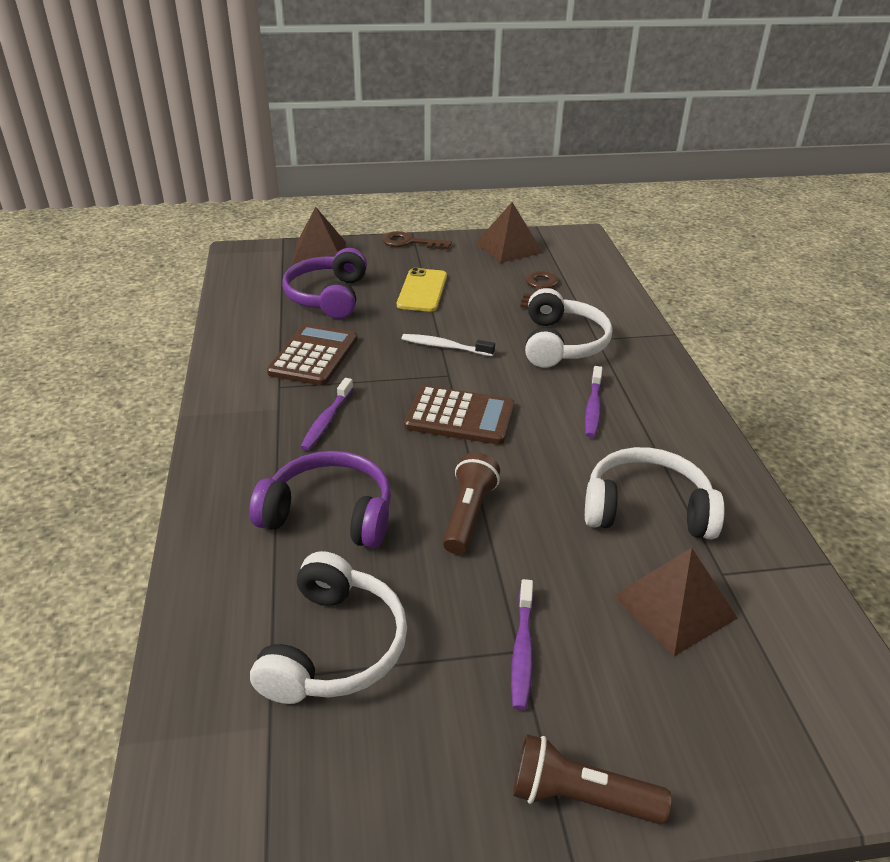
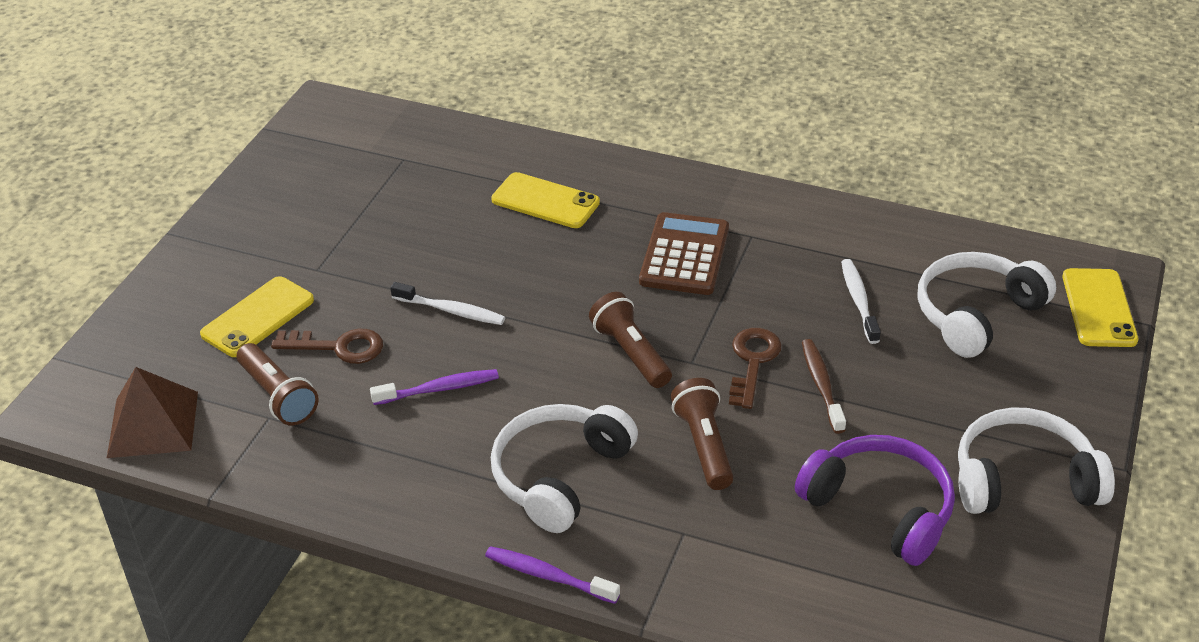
brown calculator: 2 -> 1
brown flashlight: 2 -> 3
brown pyramid: 3 -> 1
brown toothbrush: 0 -> 1
purple headphones: 2 -> 1
purple toothbrush: 3 -> 2
white toothbrush: 1 -> 2
yellow phone: 1 -> 3

